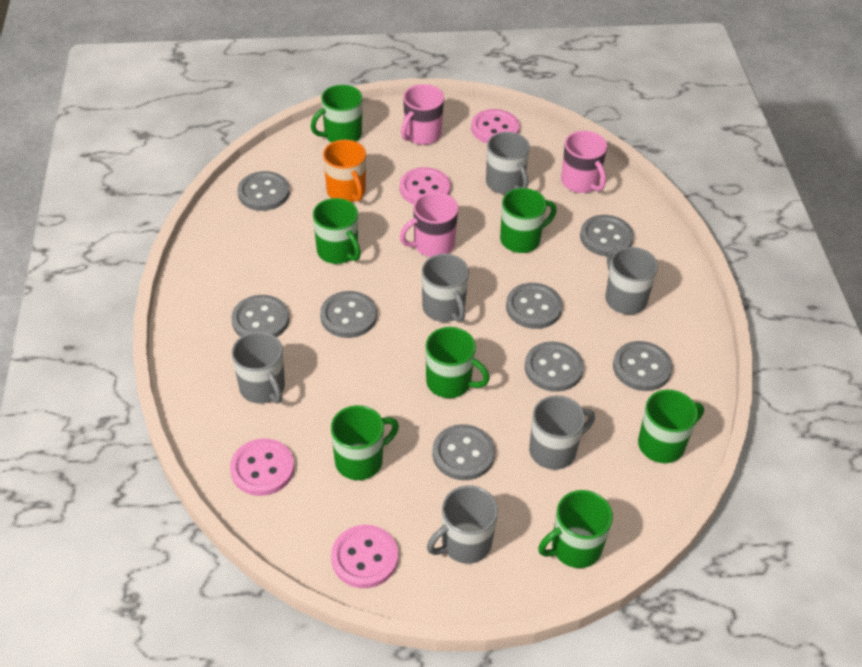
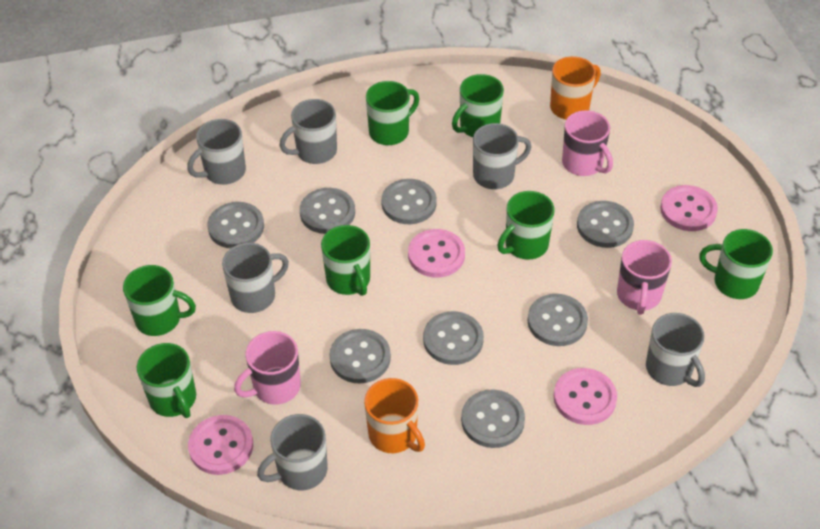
orange mug: 1 -> 2

